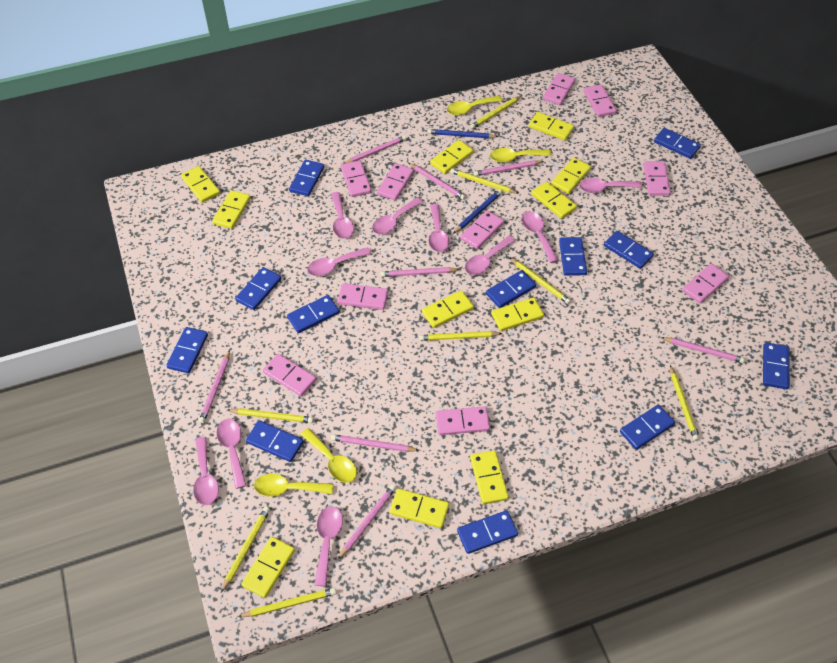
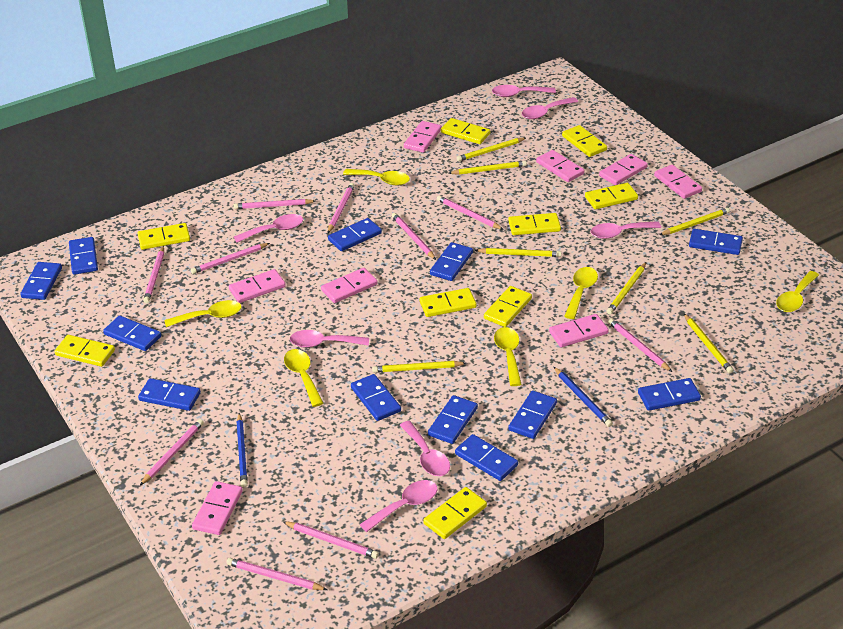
pink domino: 10 -> 8
pink pencil: 8 -> 10
pink spoon: 10 -> 7
yellow domino: 11 -> 9
yellow pencil: 8 -> 7
yellow spoon: 4 -> 6

